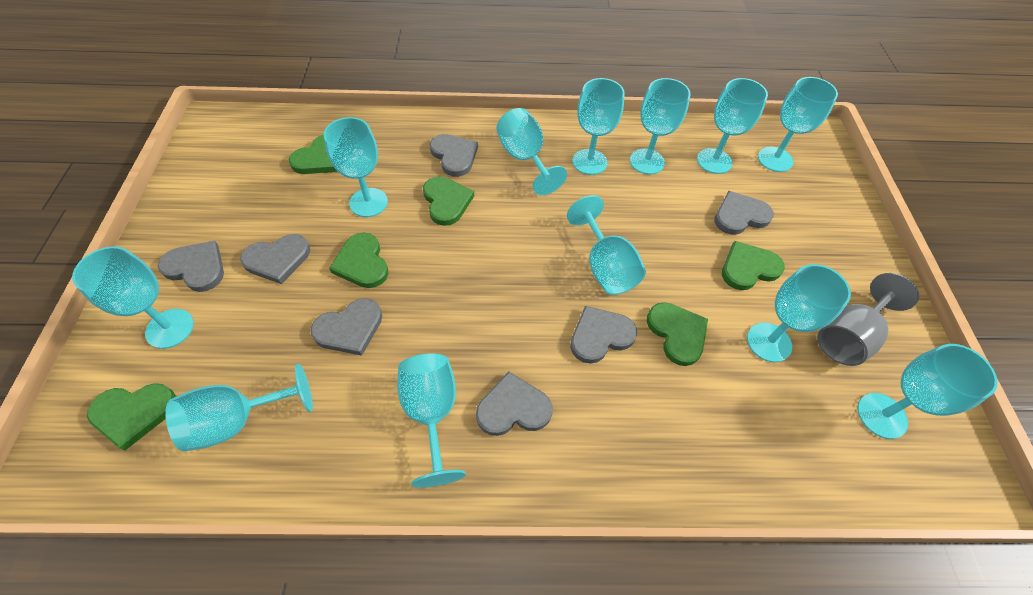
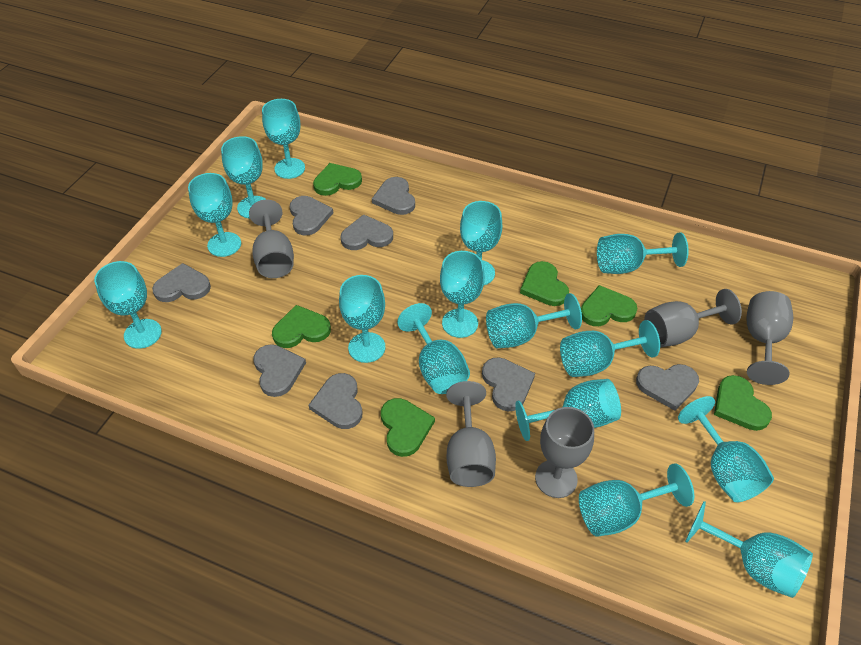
grey goblet: 1 -> 5
grey heart: 7 -> 8
turquoise goblet: 12 -> 15

